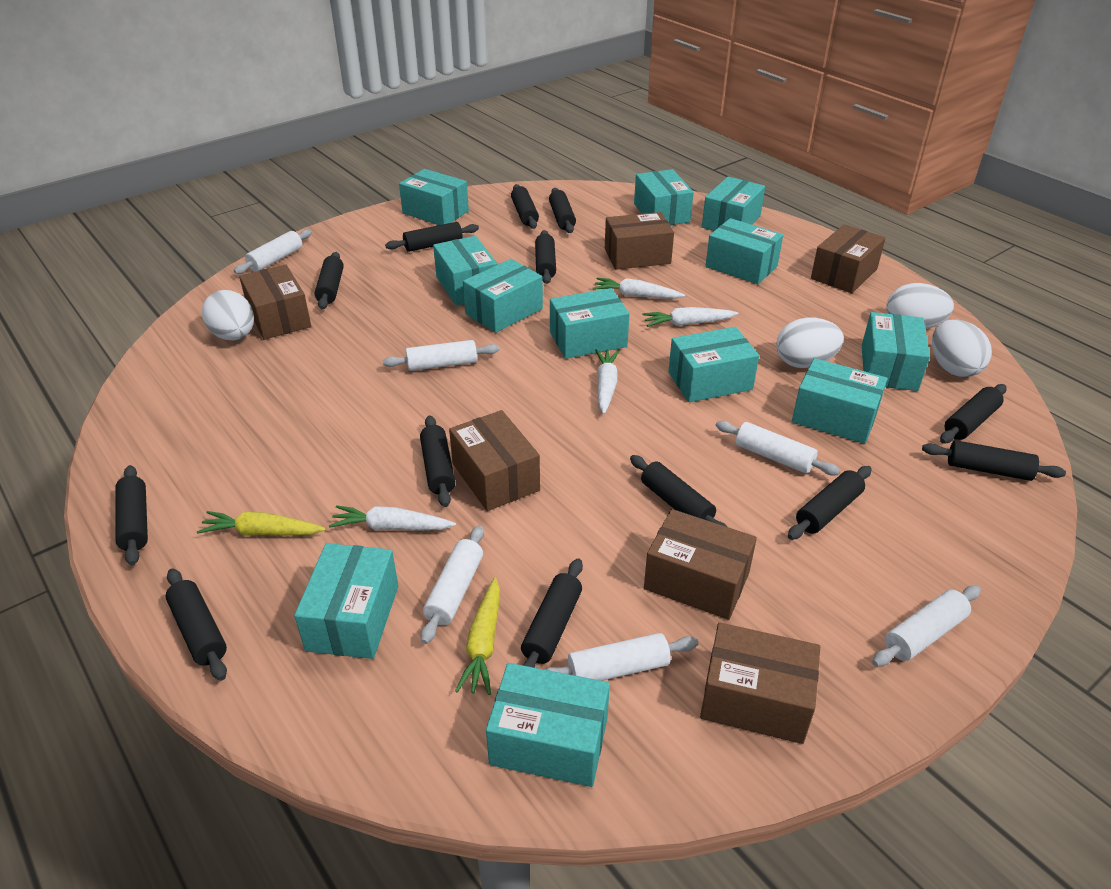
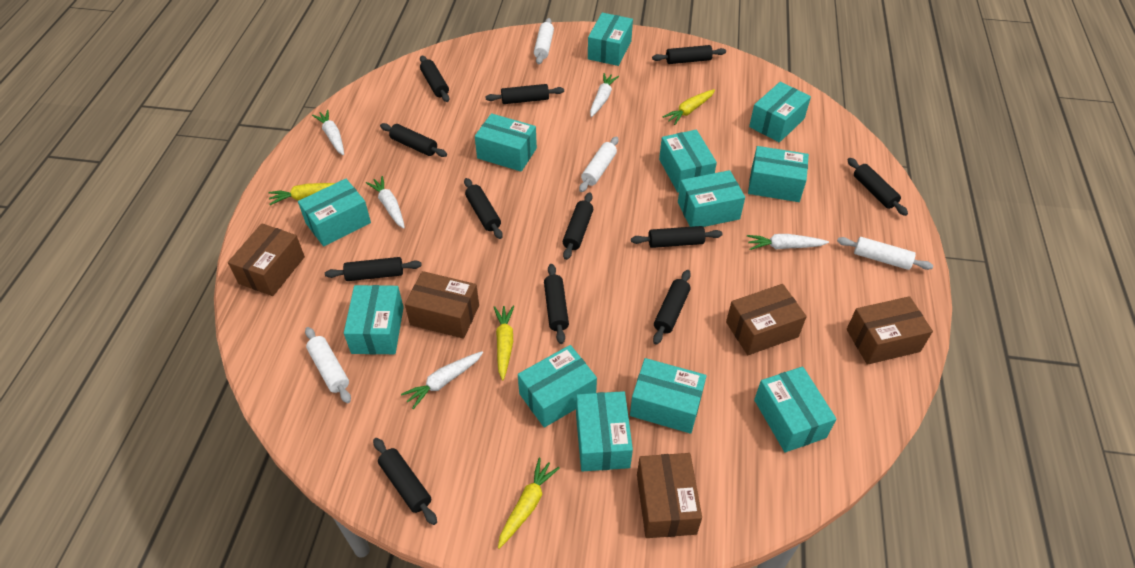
black rolling pin: 13 -> 12
brown box: 6 -> 5
white carrot: 4 -> 5
white egg: 4 -> 0
white rolling pin: 6 -> 4
yellow carrot: 2 -> 4

